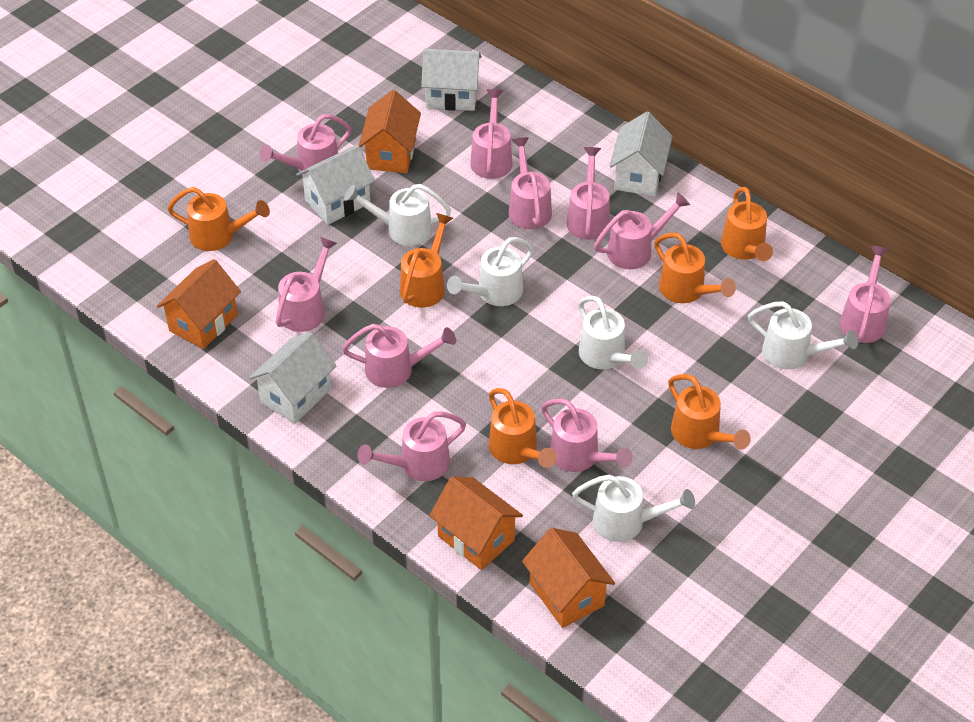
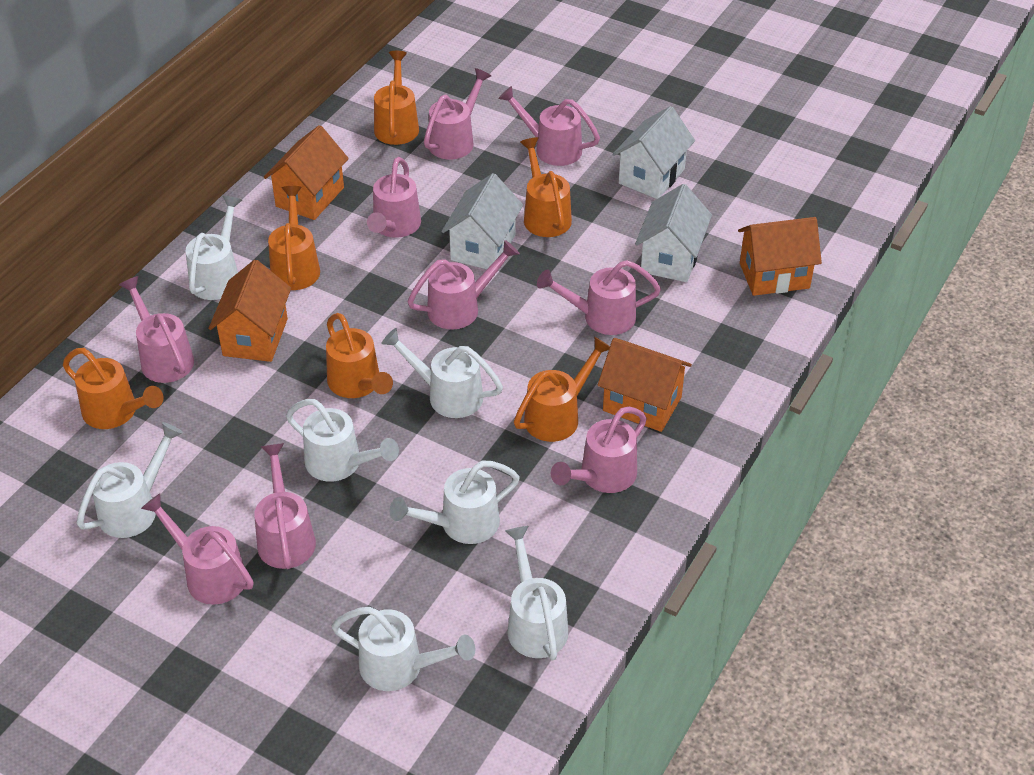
pink watering can: 10 -> 9
white house: 4 -> 3
white watering can: 5 -> 7

